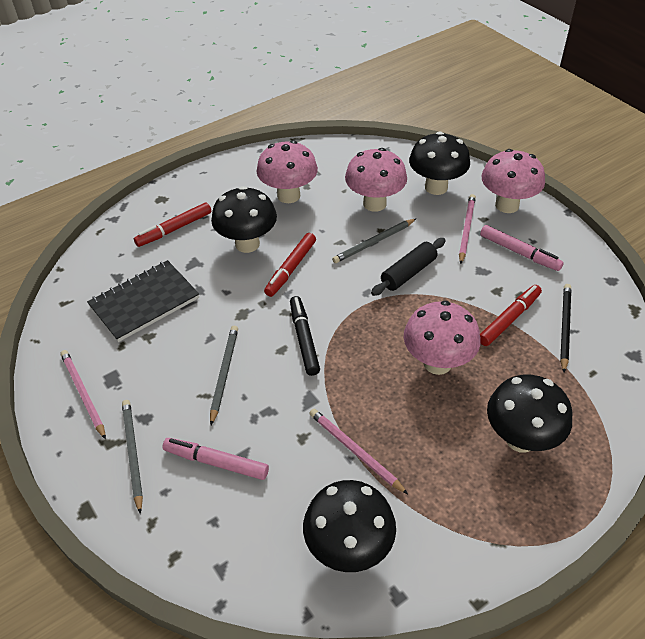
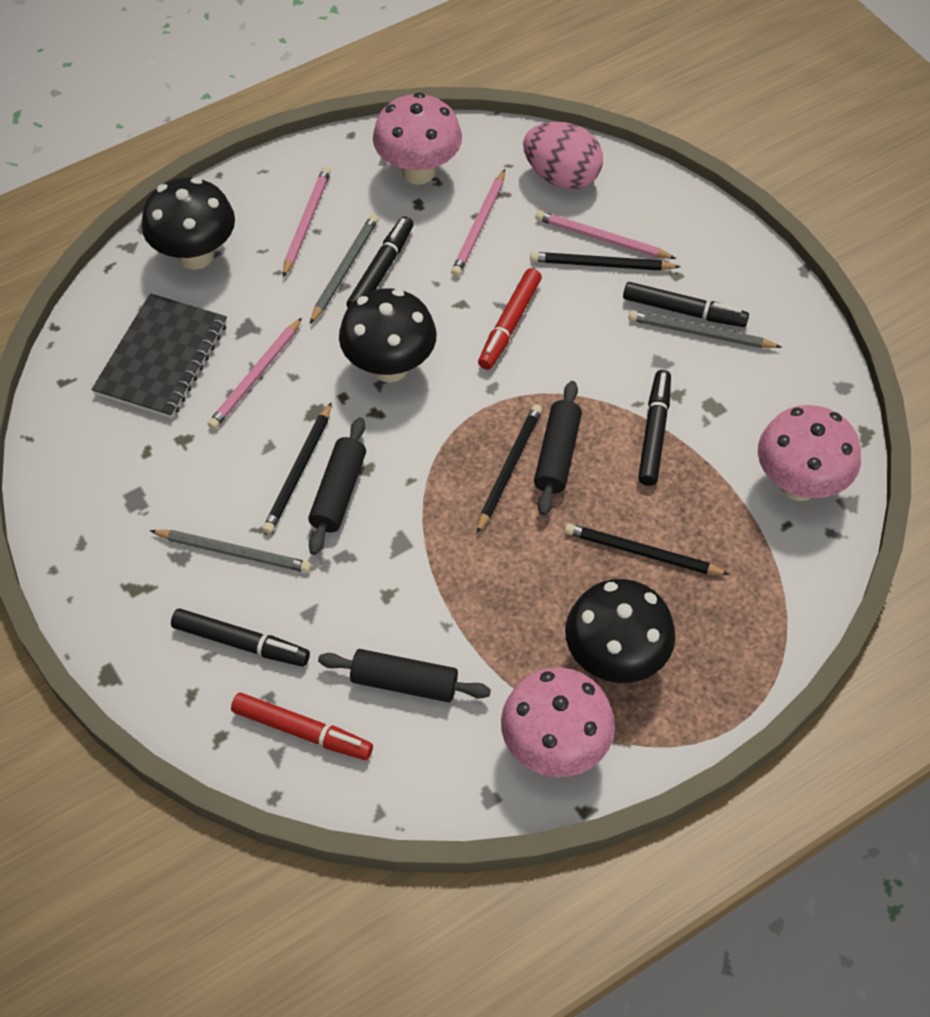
black marker: 1 -> 4
black mushroom: 4 -> 3
black pencil: 1 -> 4
black rolling pin: 1 -> 3
pink egg: 0 -> 1
pink marker: 2 -> 0
pink mushroom: 4 -> 3
pink pencil: 3 -> 4
red marker: 3 -> 2

